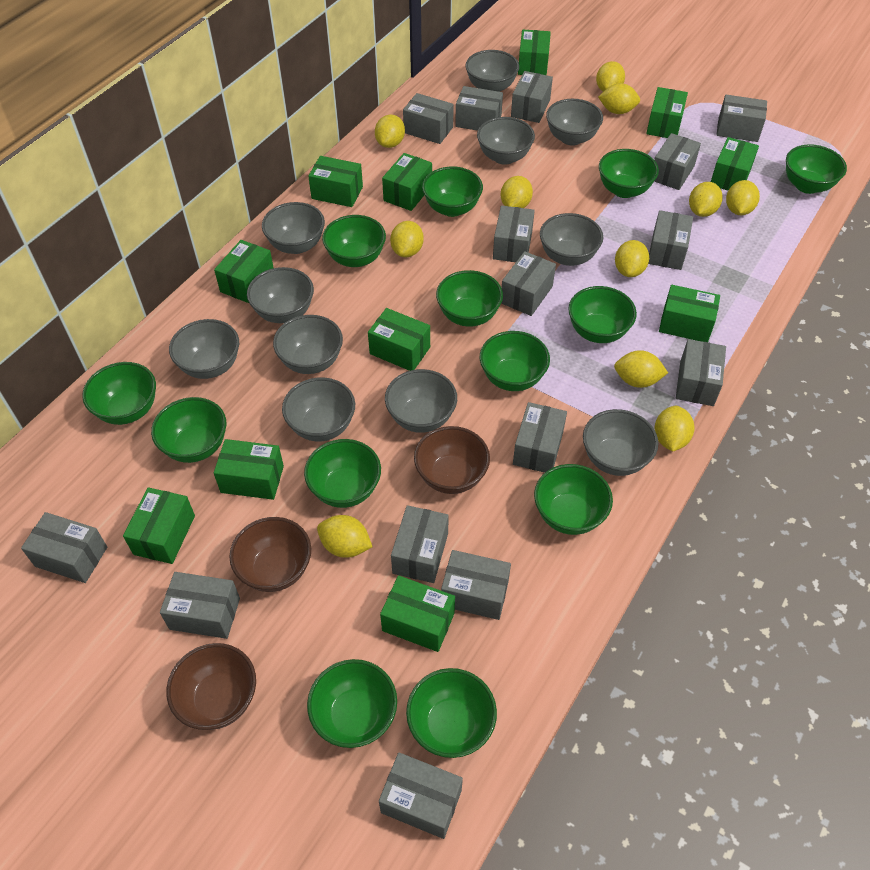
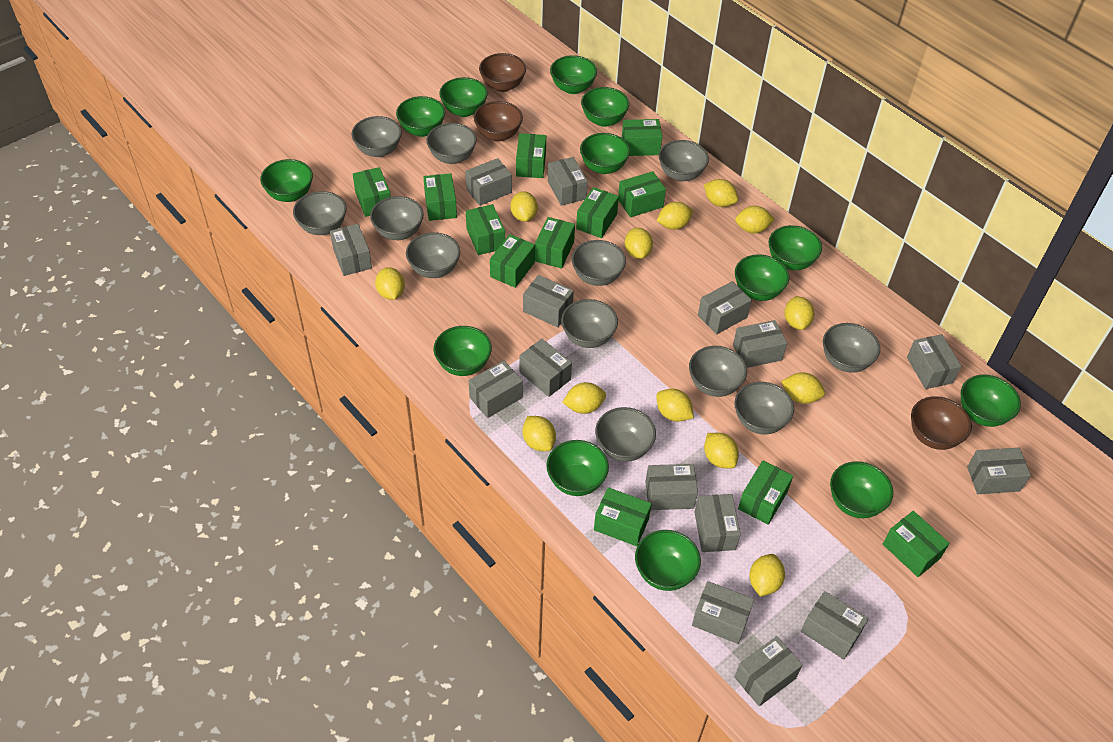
green box: 11 -> 12
grey bowl: 11 -> 12
yellow lemon: 11 -> 13

